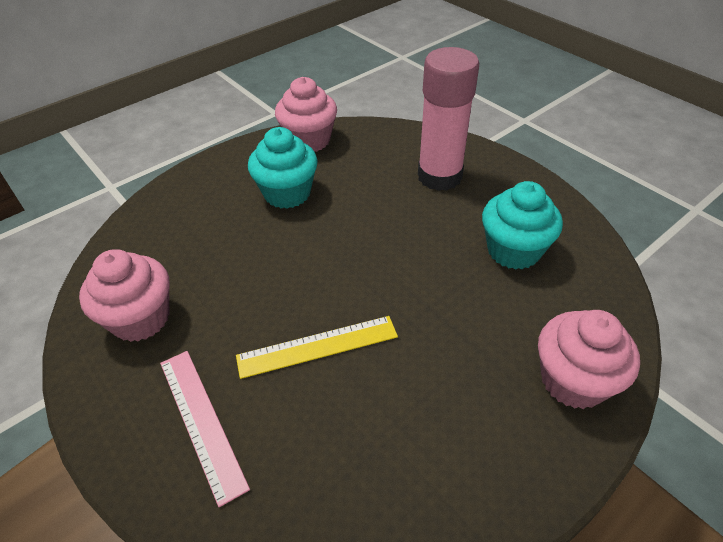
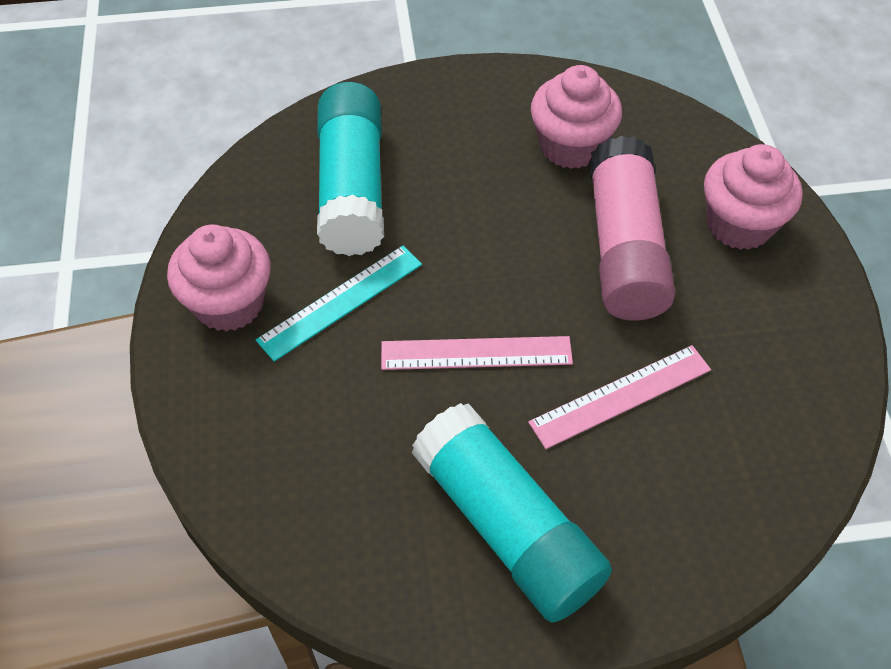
pink ruler: 1 -> 2
turquoise cupcake: 2 -> 0
turquoise glue stick: 0 -> 2
turquoise ruler: 0 -> 1
yellow ruler: 1 -> 0

